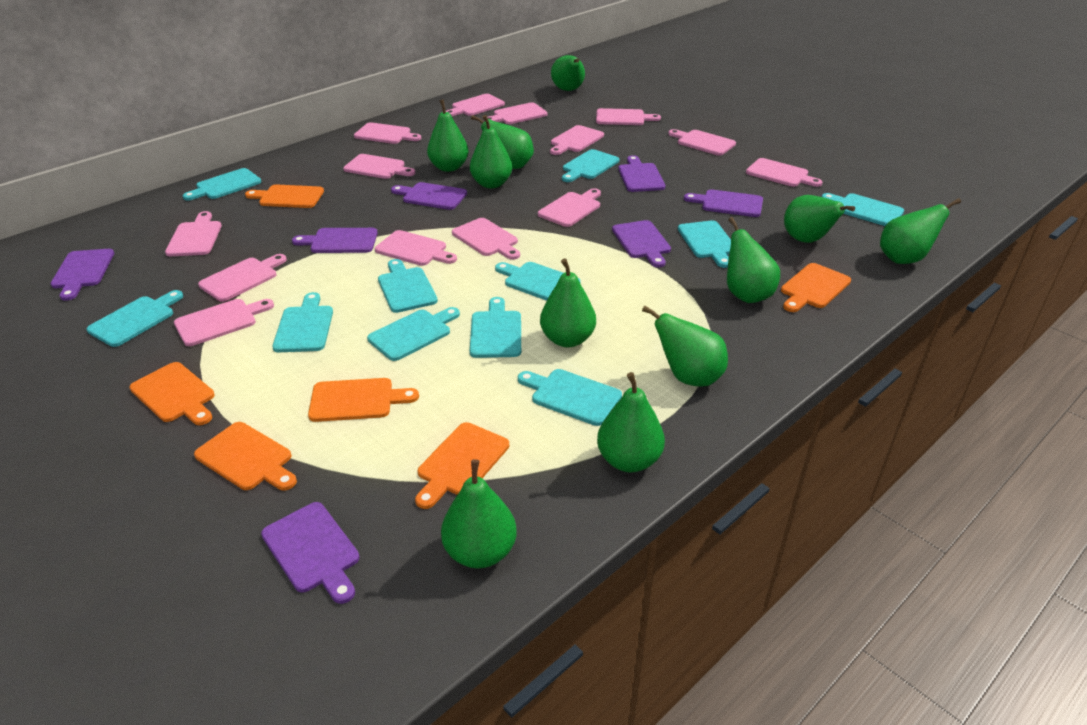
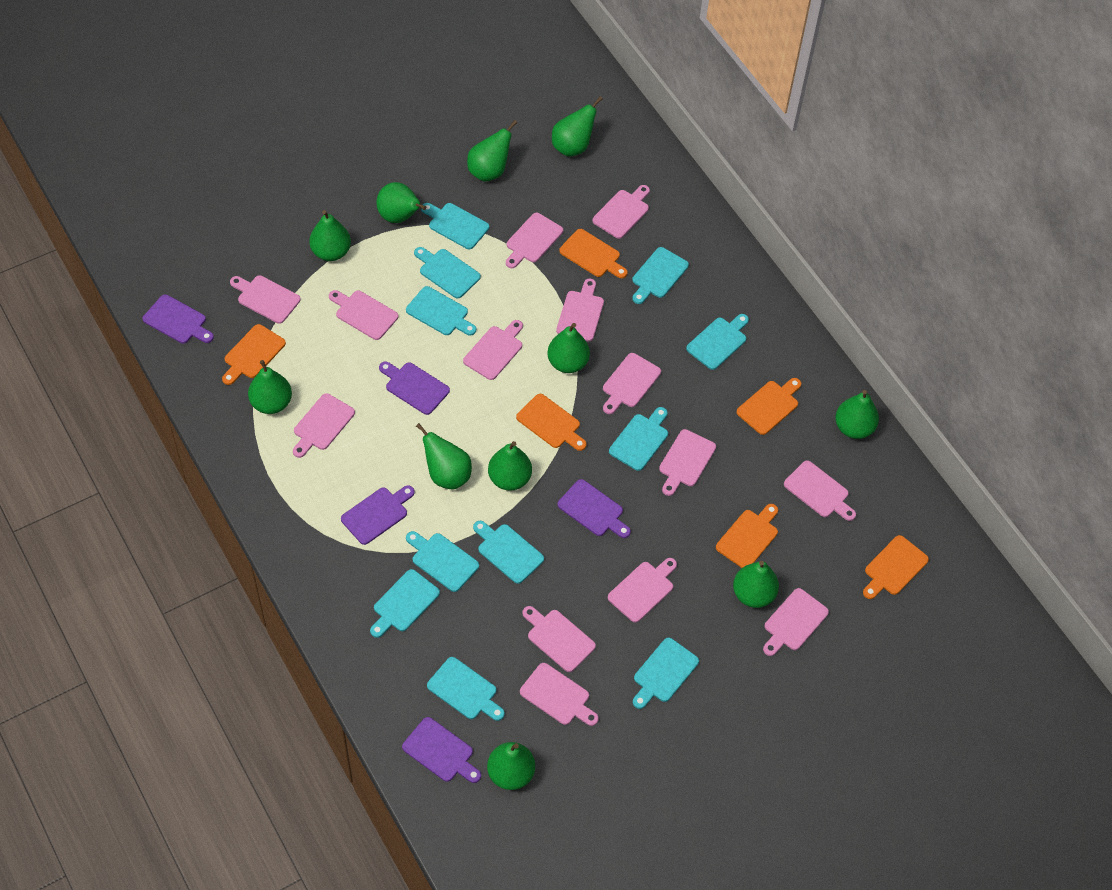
purple cutting board: 7 -> 5

